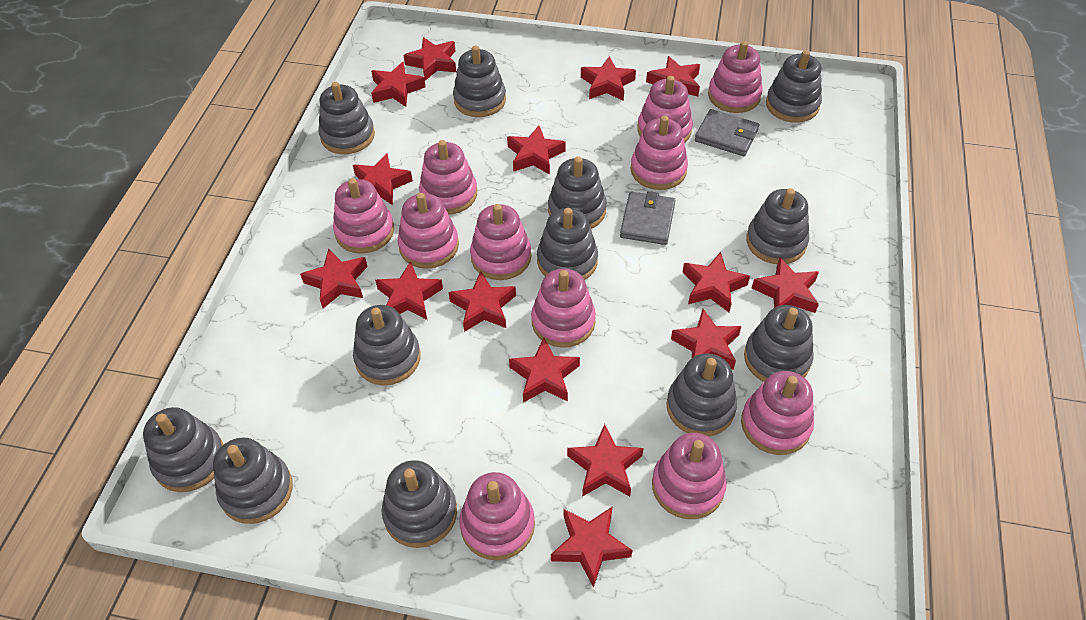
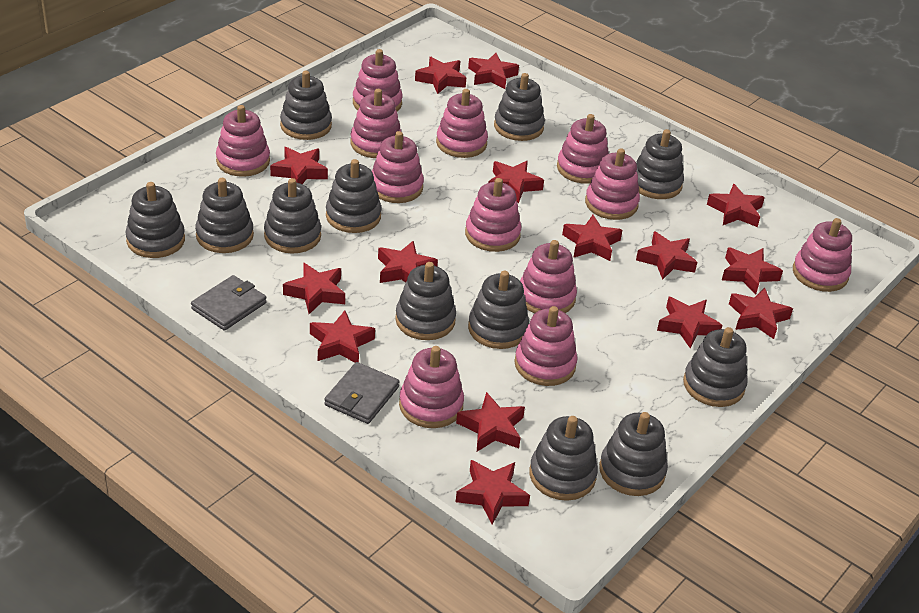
pink stacking toy: 11 -> 12

